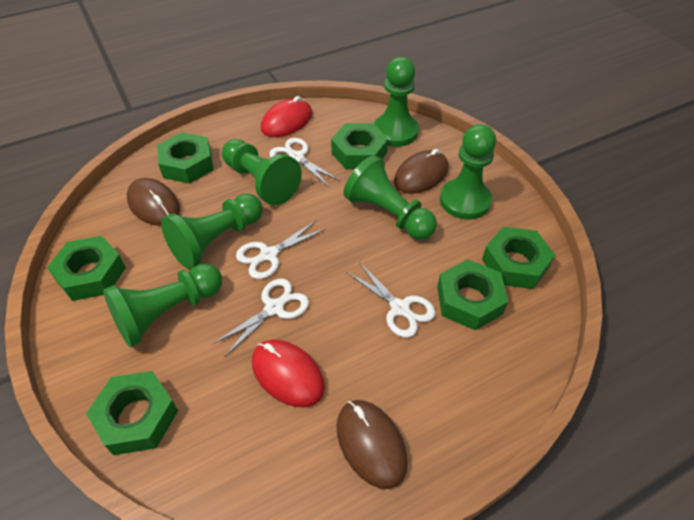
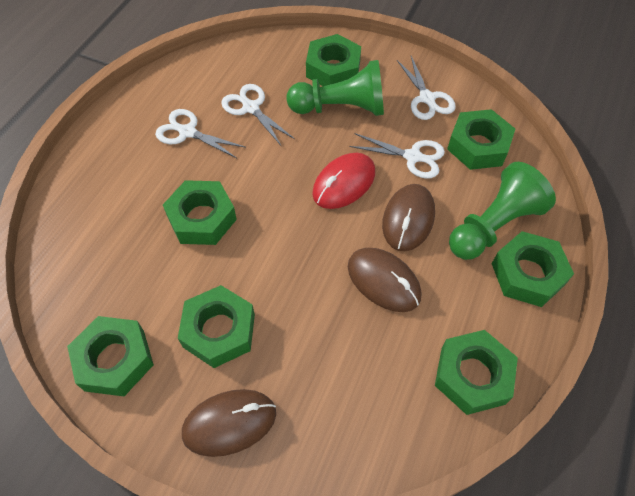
green nut: 6 -> 7
green pawn: 6 -> 2
red mouse: 2 -> 1

